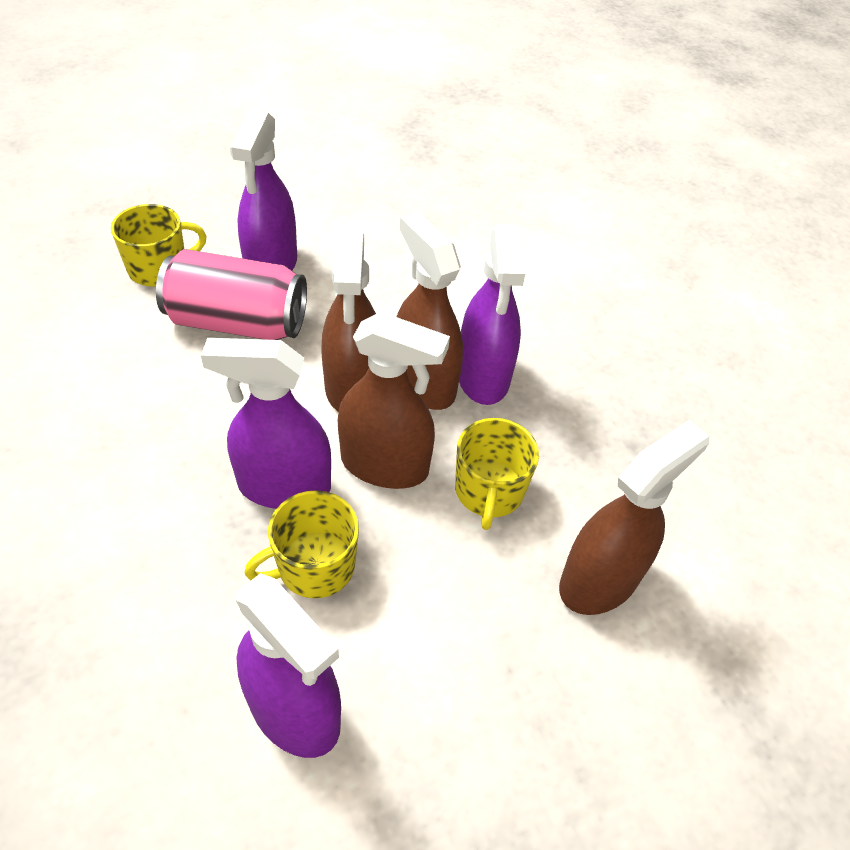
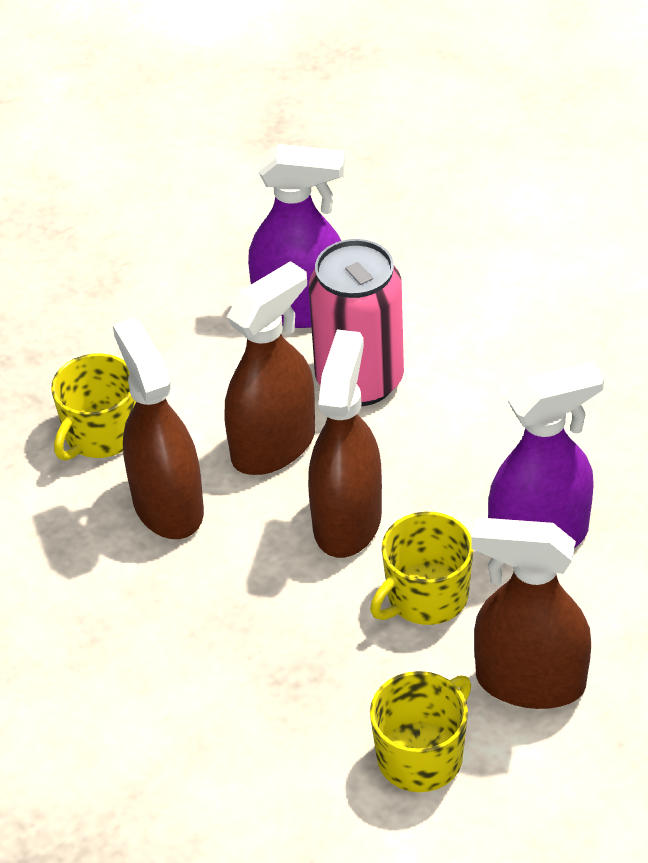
purple spray bottle: 4 -> 2

